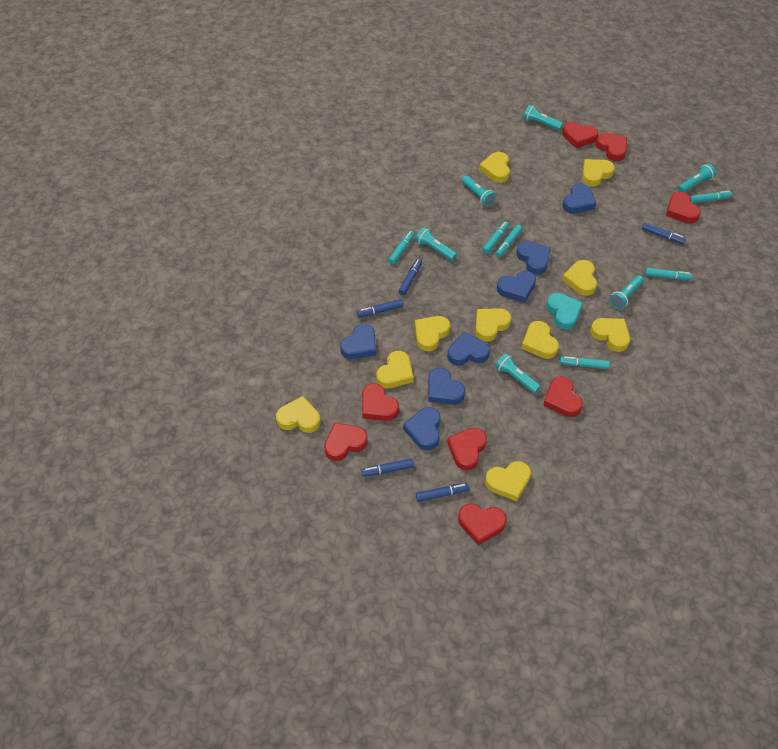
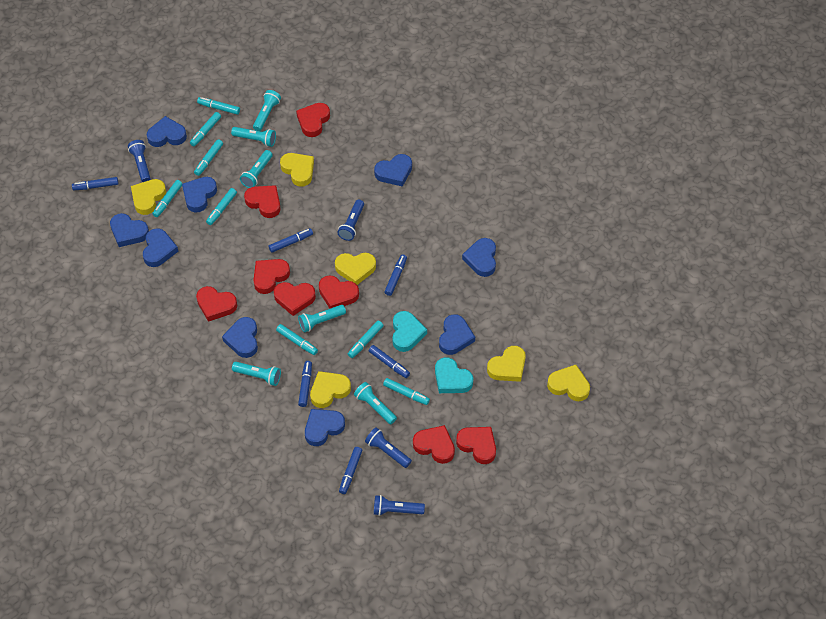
blue flashlight: 0 -> 4
blue heart: 7 -> 9
blue marker: 5 -> 6
turquoise heart: 1 -> 2
turquoise marker: 6 -> 8
yellow heart: 10 -> 6

